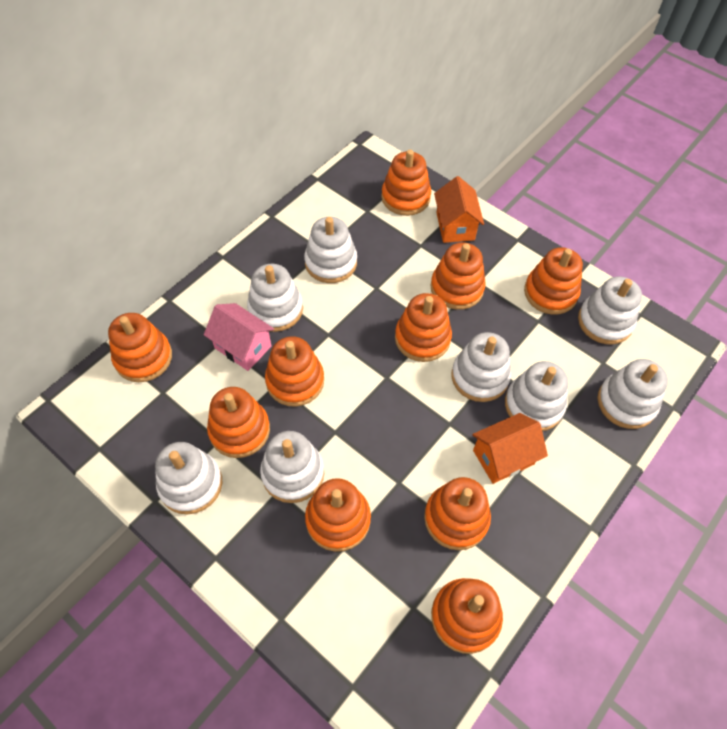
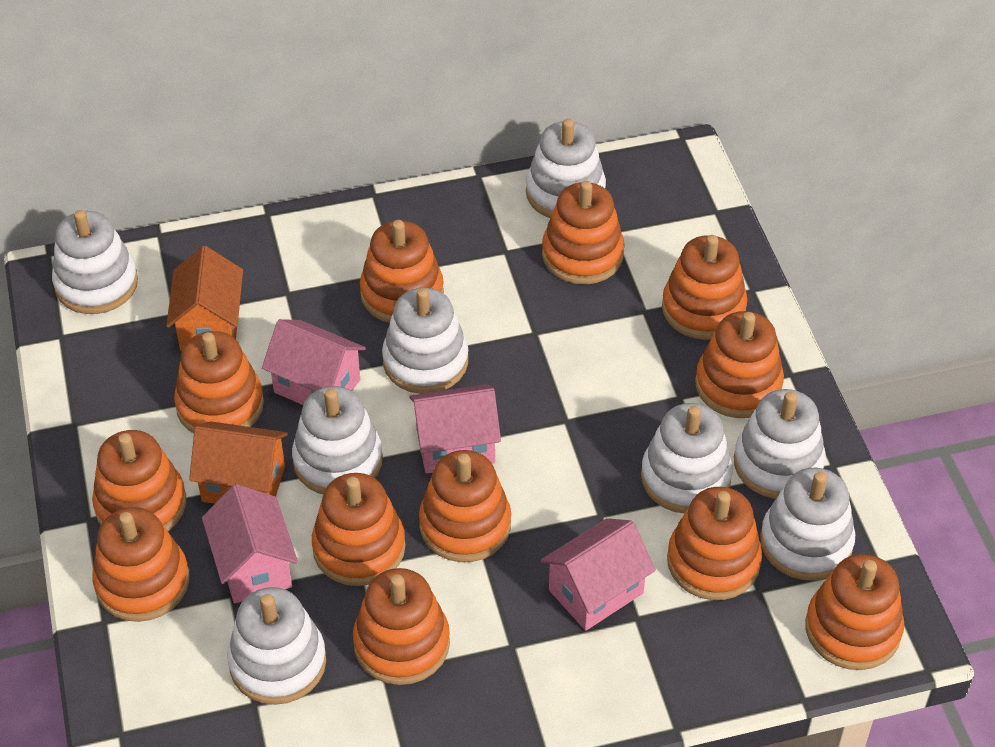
orange stacking toy: 10 -> 12
pink house: 1 -> 4

